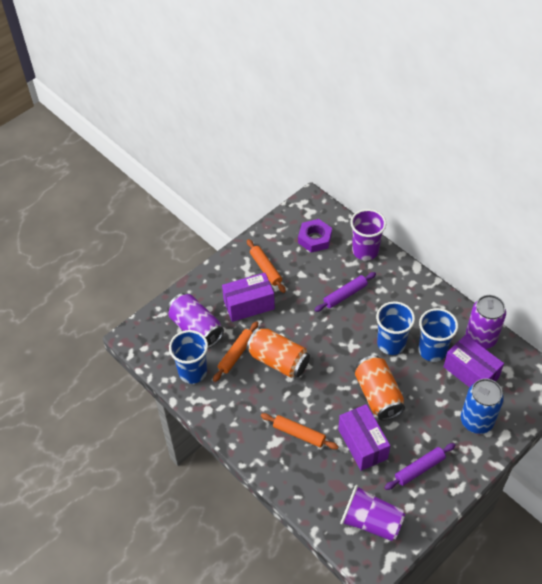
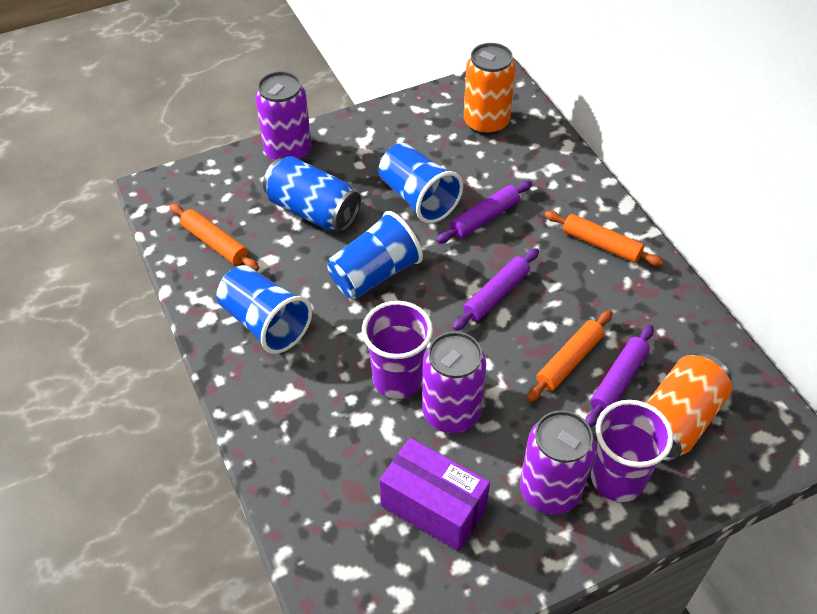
purple box: 3 -> 1
purple can: 2 -> 3
purple nut: 1 -> 0
purple rolling pin: 2 -> 3

